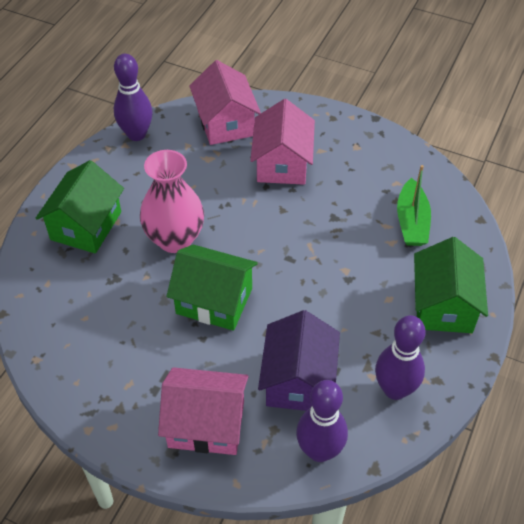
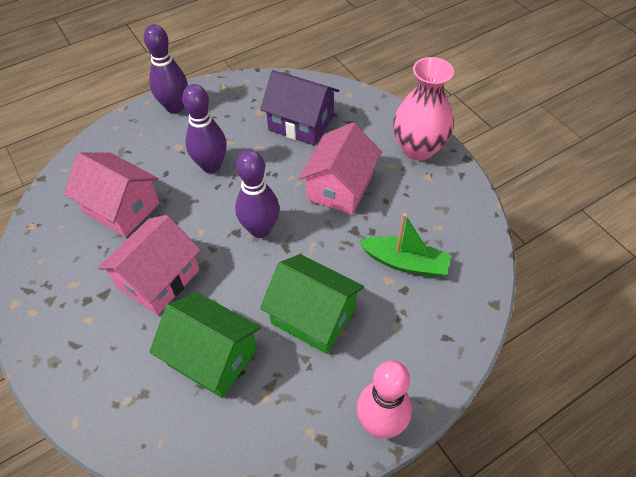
green house: 3 -> 2
pink bowling pin: 0 -> 1

